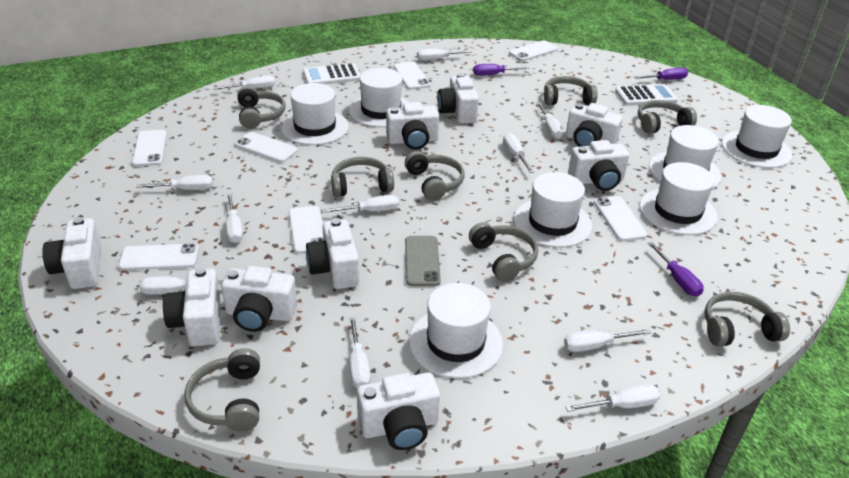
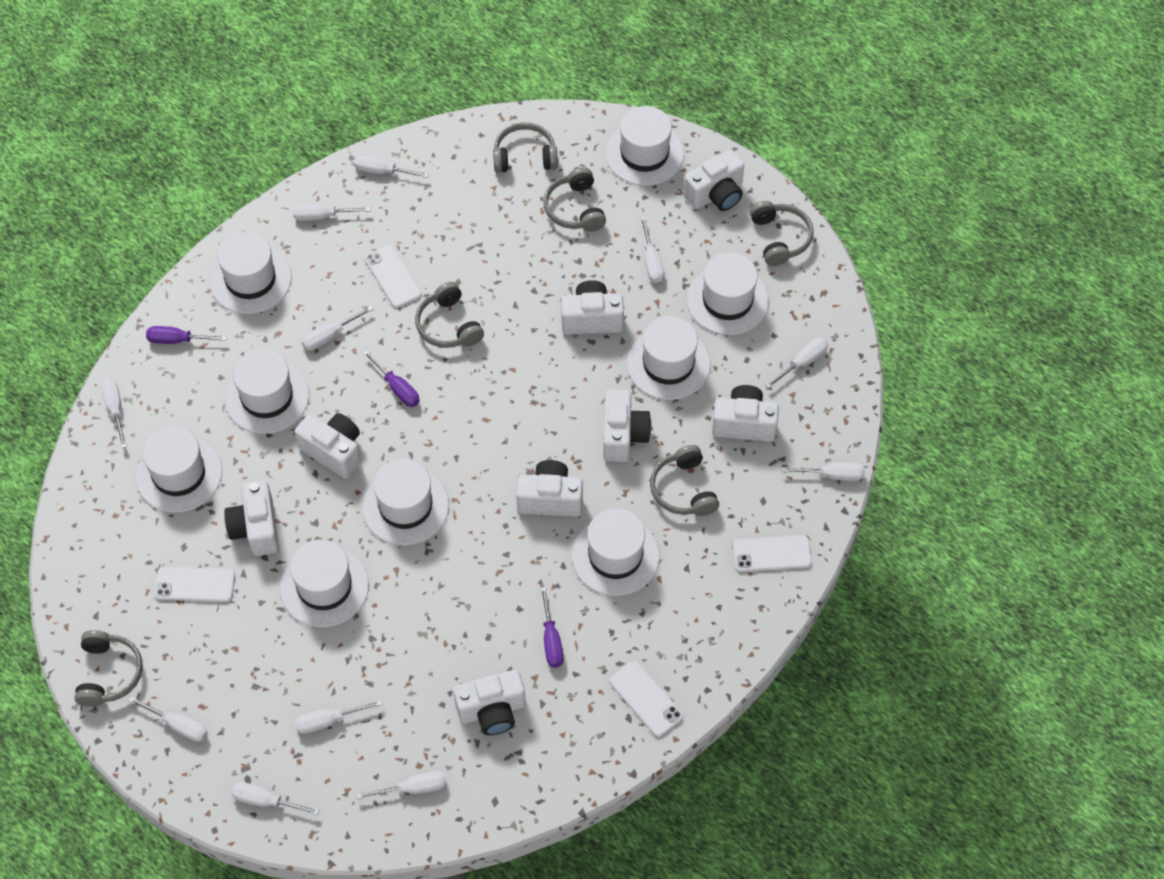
grey headphones: 8 -> 6
grey phone: 1 -> 0
white calculator: 2 -> 0
white camera: 9 -> 8
white hat: 7 -> 9
white phone: 7 -> 4

